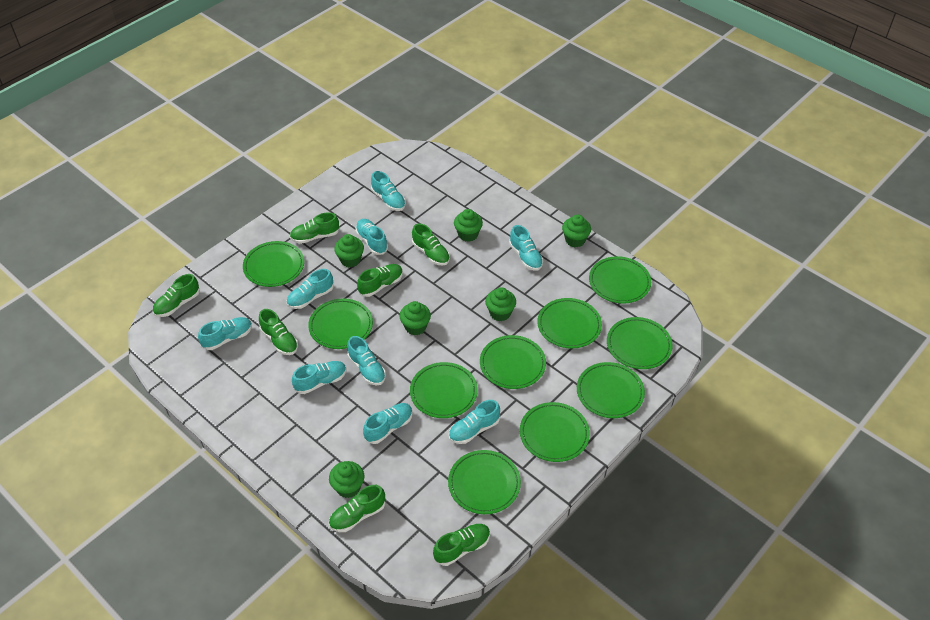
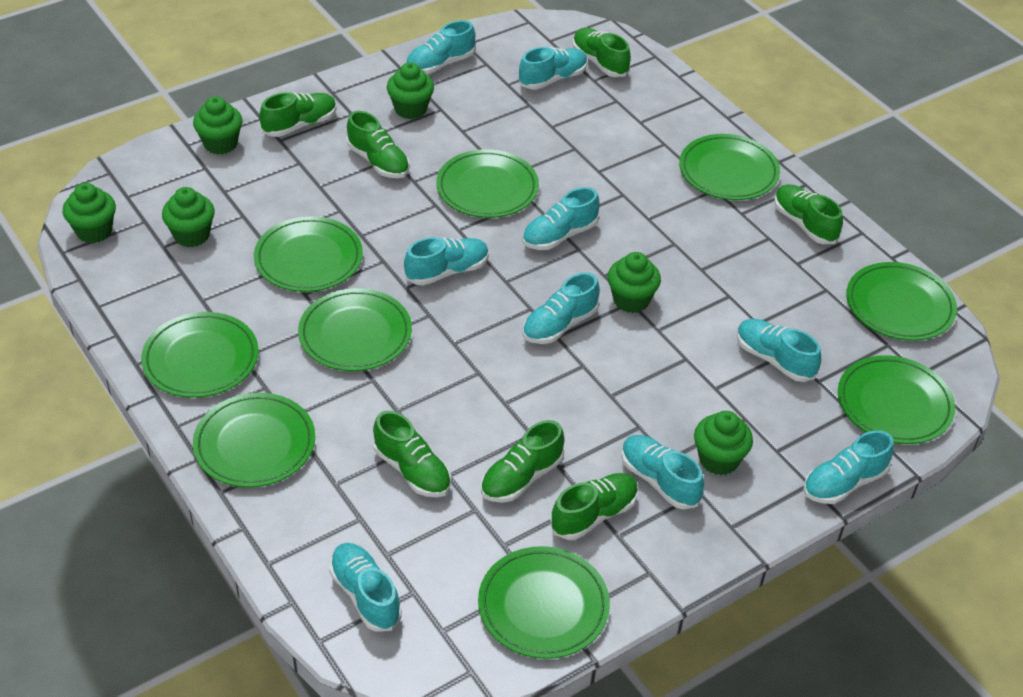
green plate: 10 -> 9

